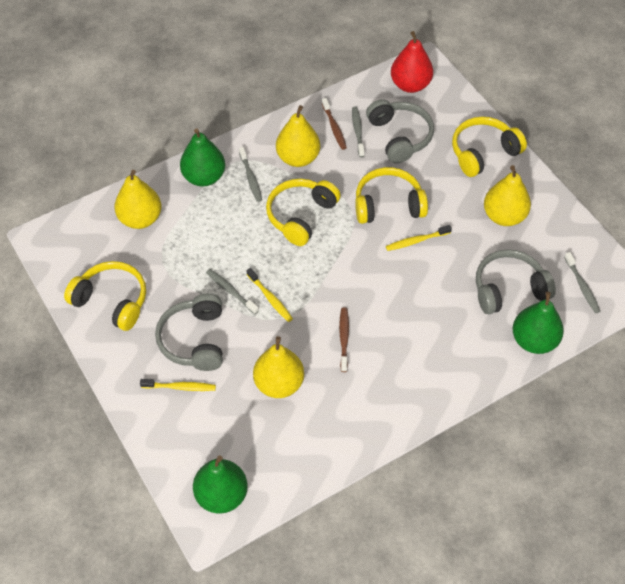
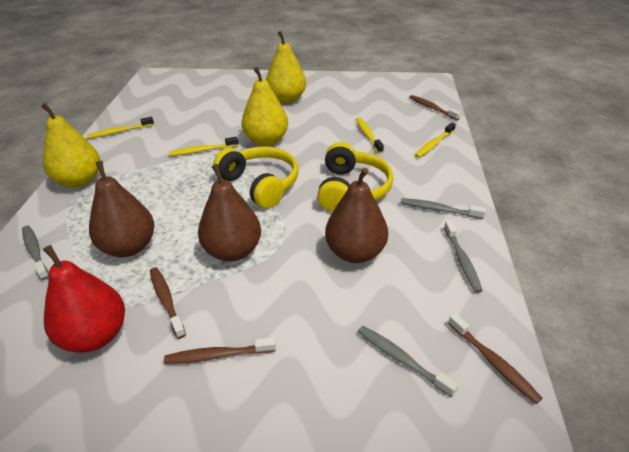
brown pear: 0 -> 3
brown toothbrush: 2 -> 4
green pear: 3 -> 0
grey headphones: 3 -> 0
yellow headphones: 4 -> 2
yellow pear: 4 -> 3
yellow toothbrush: 3 -> 4

